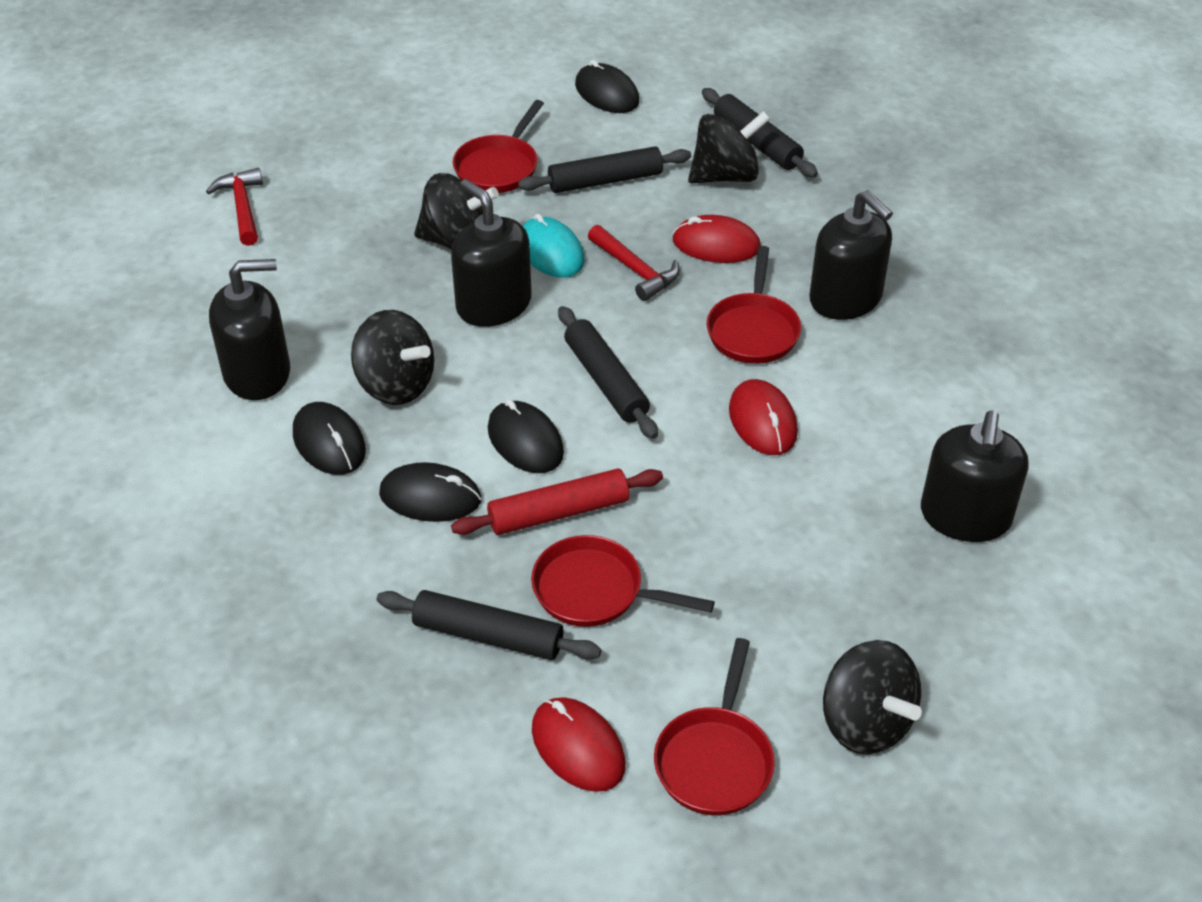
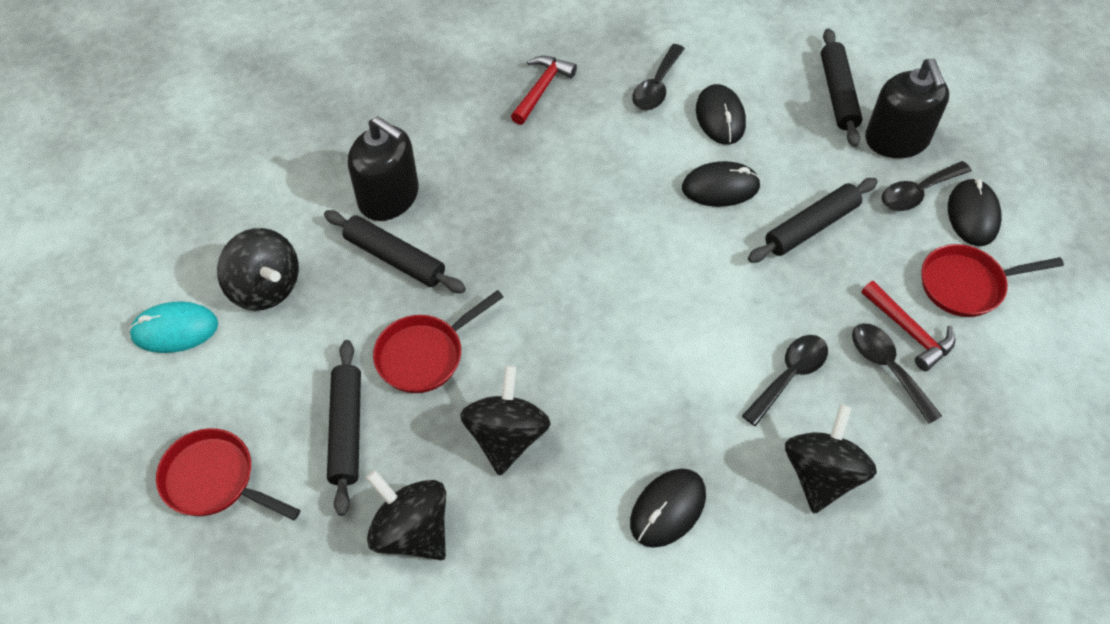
black soap dispenser: 4 -> 2
black spoon: 0 -> 4
red mouse: 3 -> 0
red pan: 4 -> 3
red rolling pin: 1 -> 0

